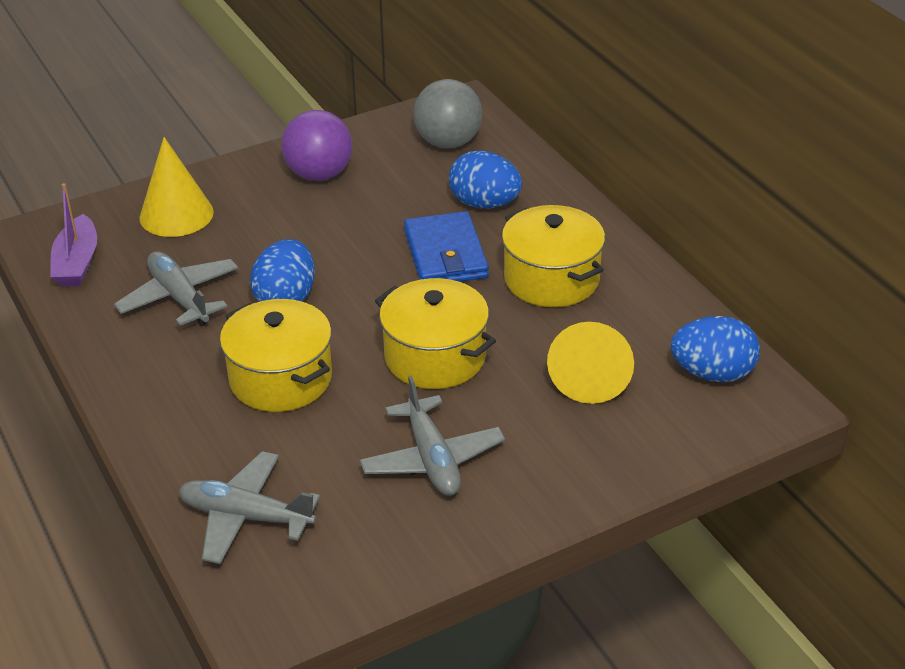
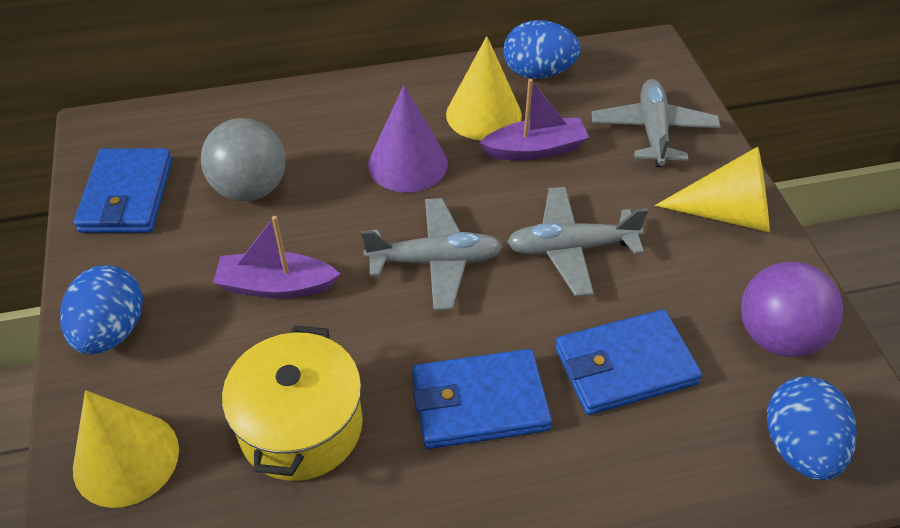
blue wallet: 1 -> 3
purple boat: 1 -> 2
purple cone: 0 -> 1
yellow cone: 2 -> 3
yellow pot: 3 -> 1

